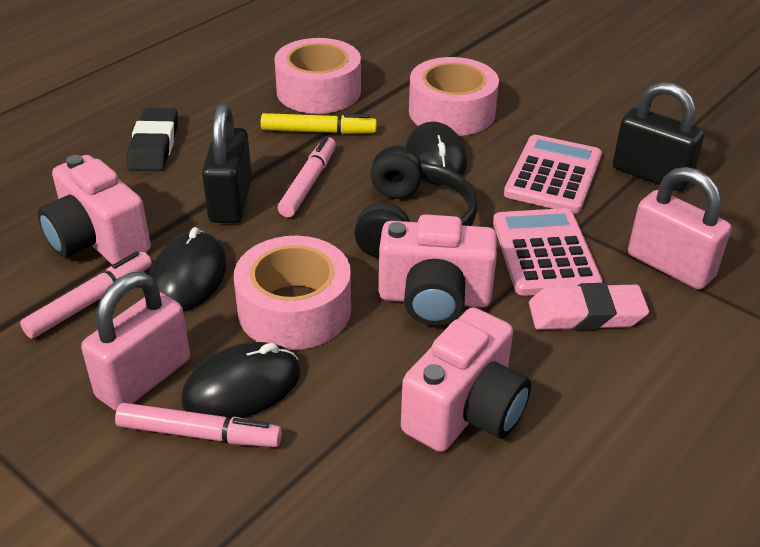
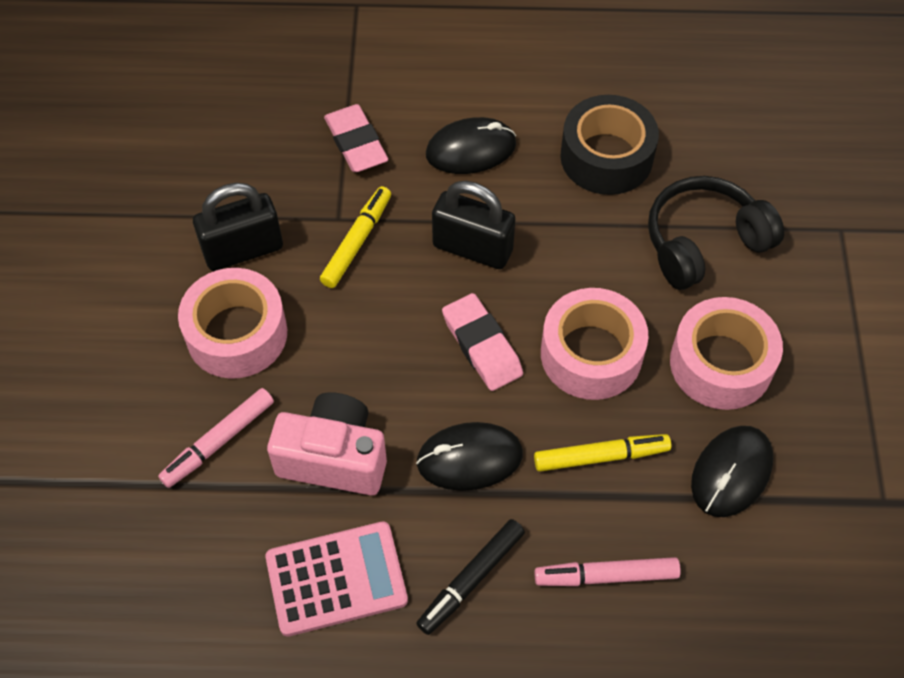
black eraser: 1 -> 0
black marker: 0 -> 1
black tape: 0 -> 1
pink calculator: 2 -> 1
pink camera: 3 -> 1
pink eraser: 1 -> 2
pink marker: 3 -> 2
pink padlock: 2 -> 0
yellow marker: 1 -> 2

